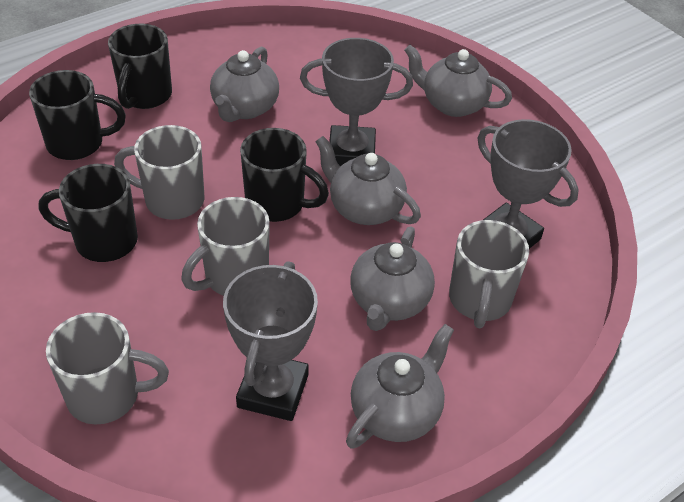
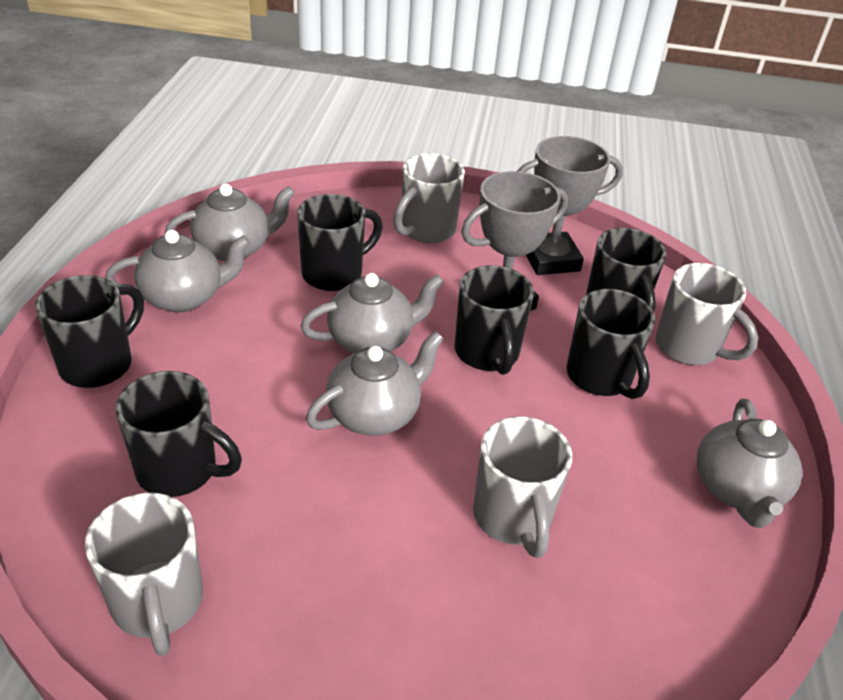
black mug: 4 -> 6
grey trophy: 3 -> 2

